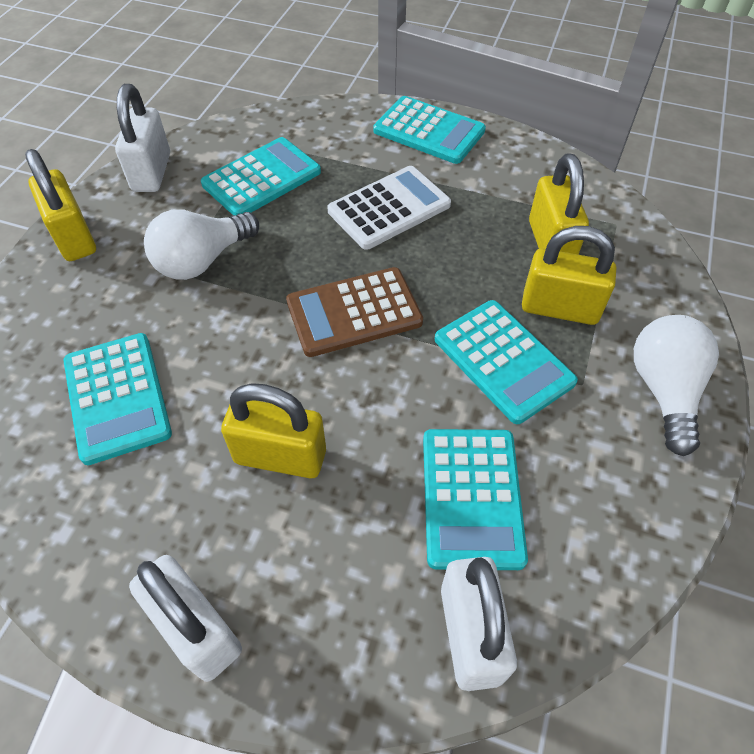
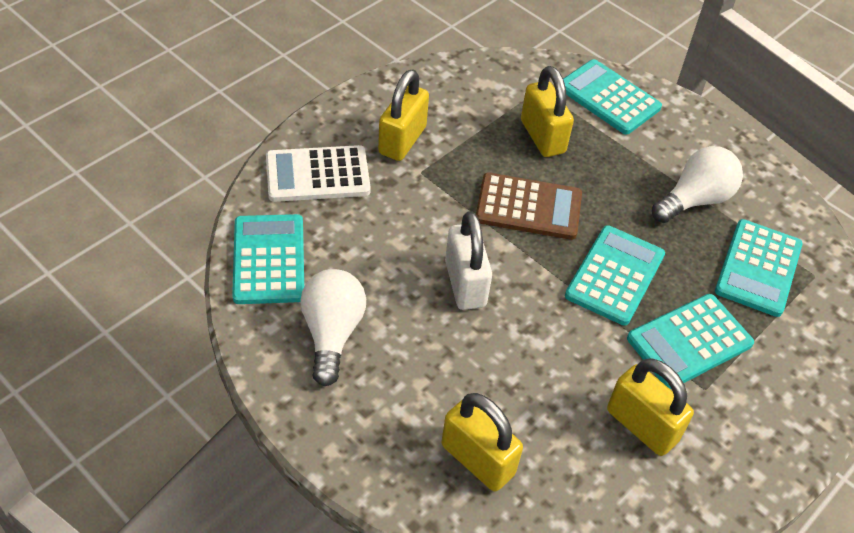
white padlock: 3 -> 1

